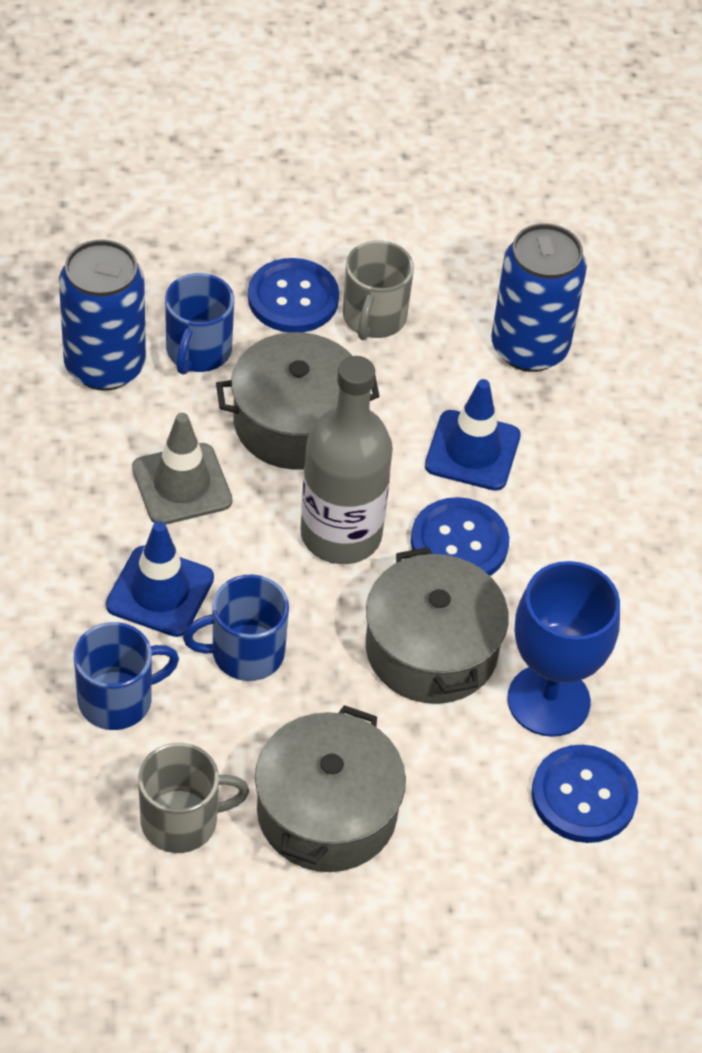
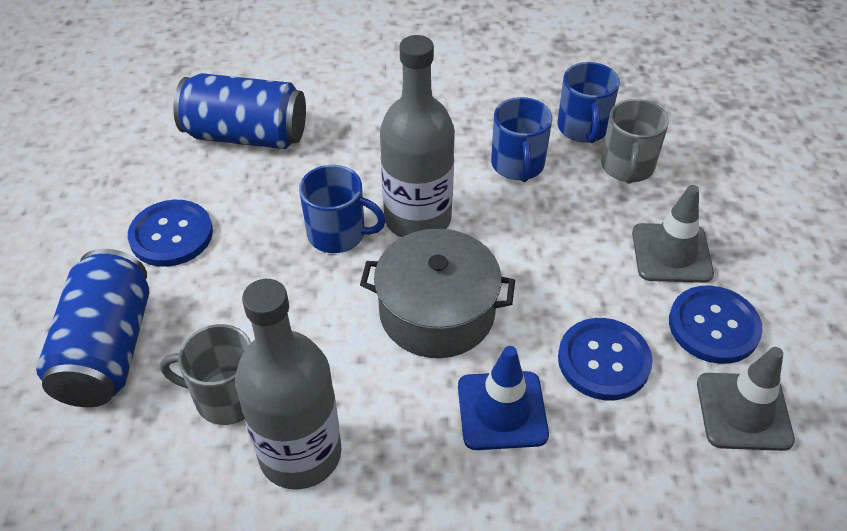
blue goblet: 1 -> 0
blue traffic cone: 2 -> 1
grey bottle: 1 -> 2
grey pot: 3 -> 1
grey traffic cone: 1 -> 2

